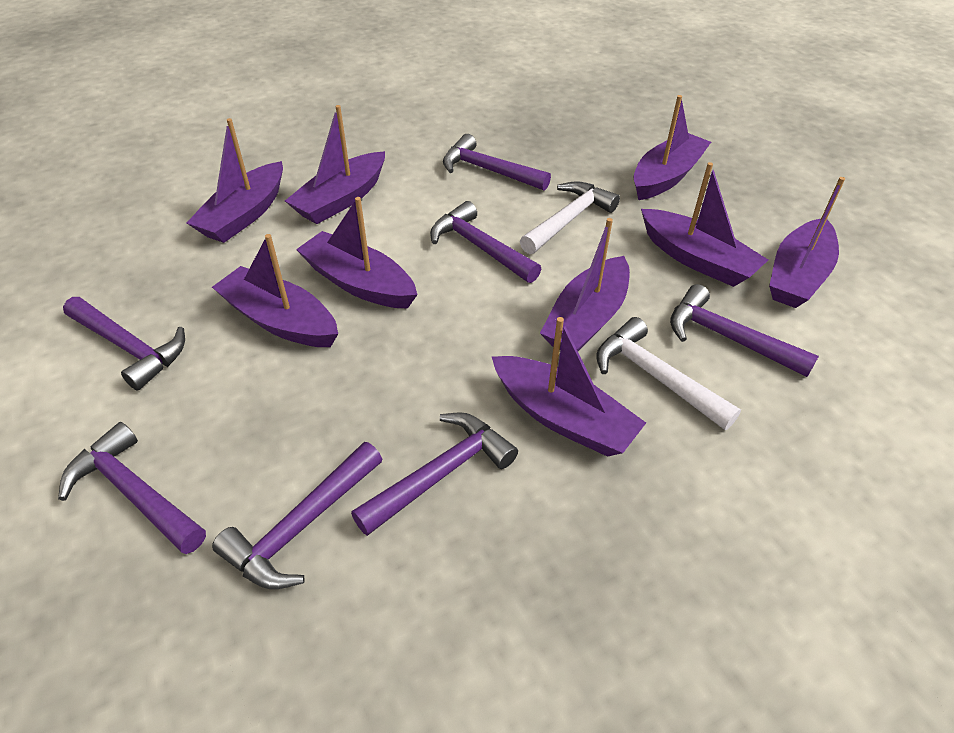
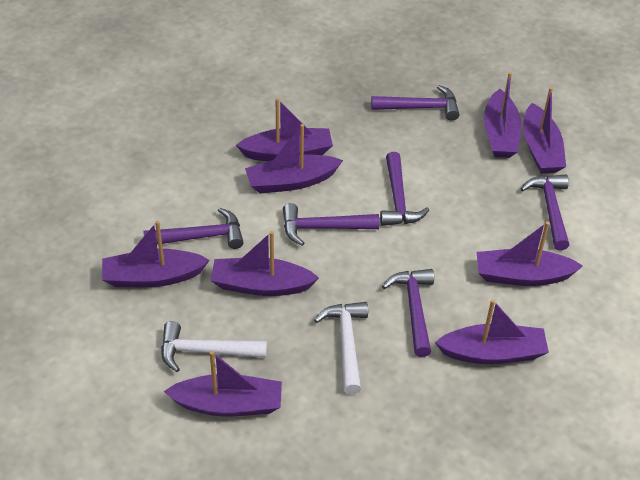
purple hammer: 7 -> 6

